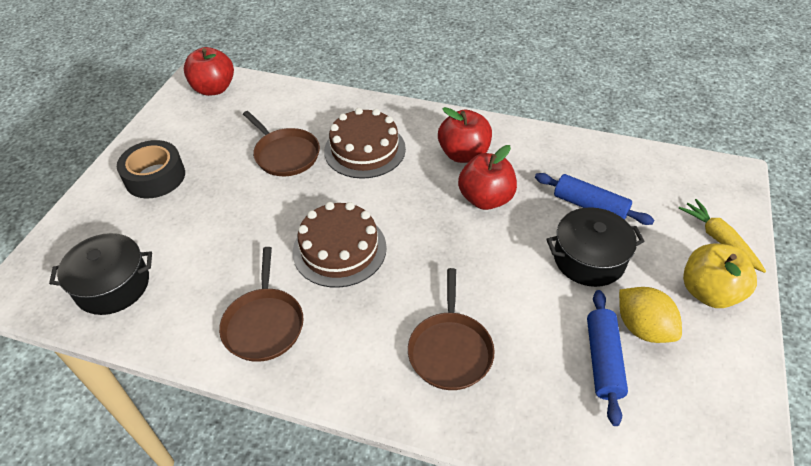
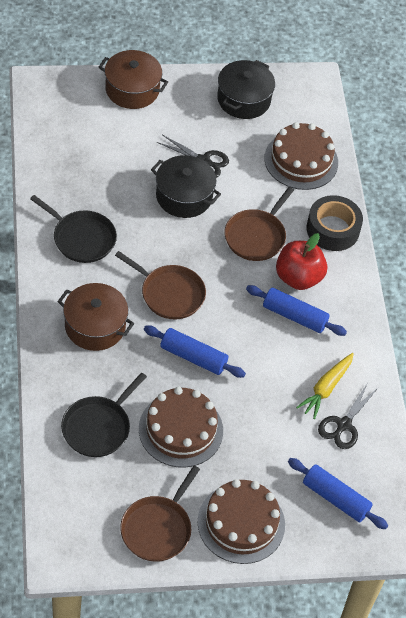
black pan: 0 -> 2
black scissors: 0 -> 2
blue rolling pin: 2 -> 3
brown cake: 2 -> 3
brown pot: 0 -> 2
red apple: 3 -> 1
yellow apple: 1 -> 0
yellow lemon: 1 -> 0

